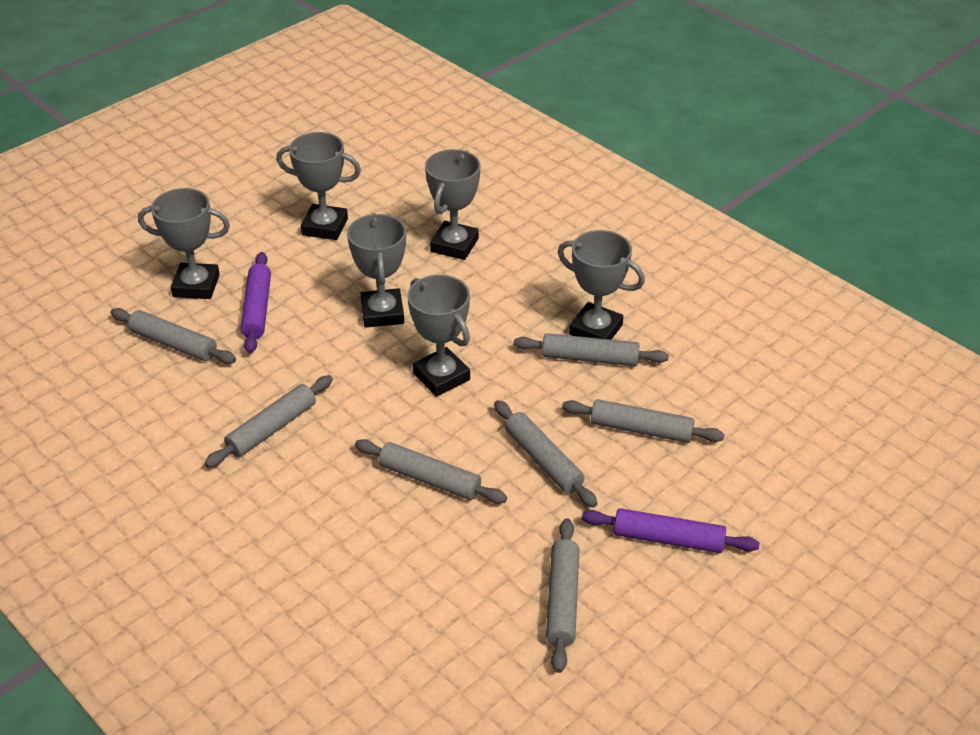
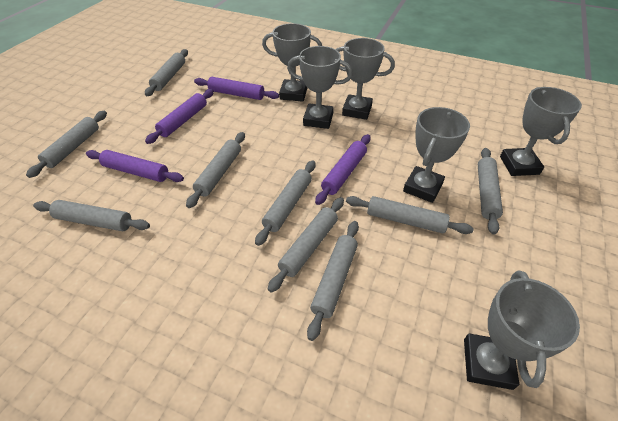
grey rolling pin: 7 -> 9
purple rolling pin: 2 -> 4

